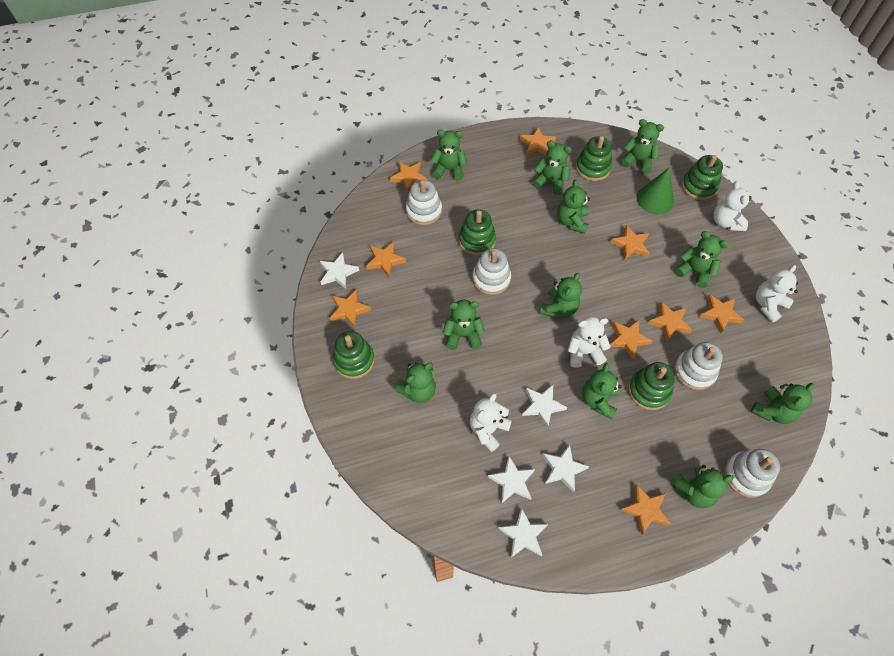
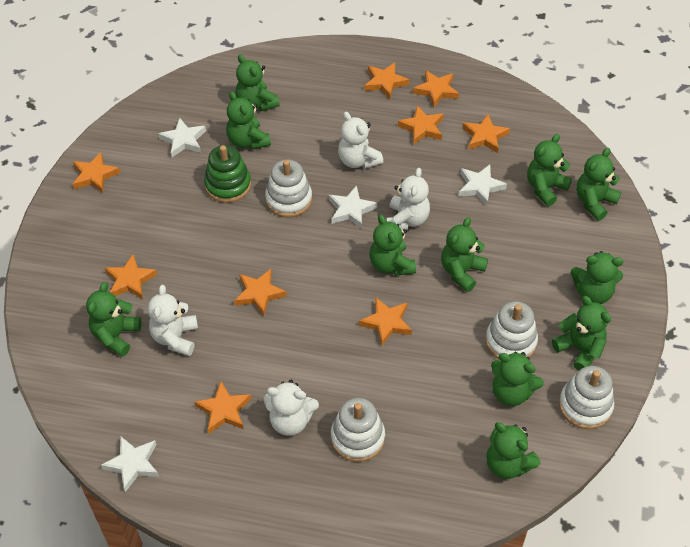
green cone: 1 -> 0
green stacking toy: 5 -> 1
white star: 5 -> 4

